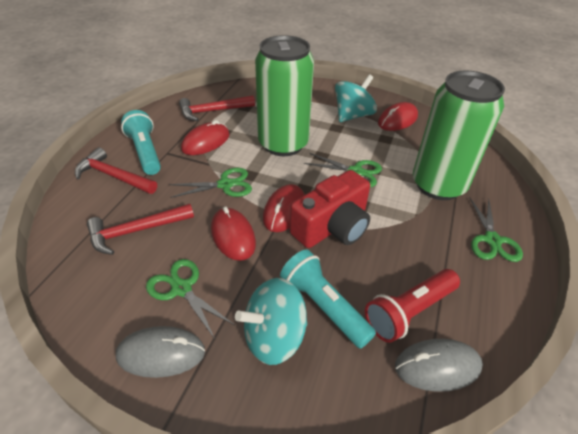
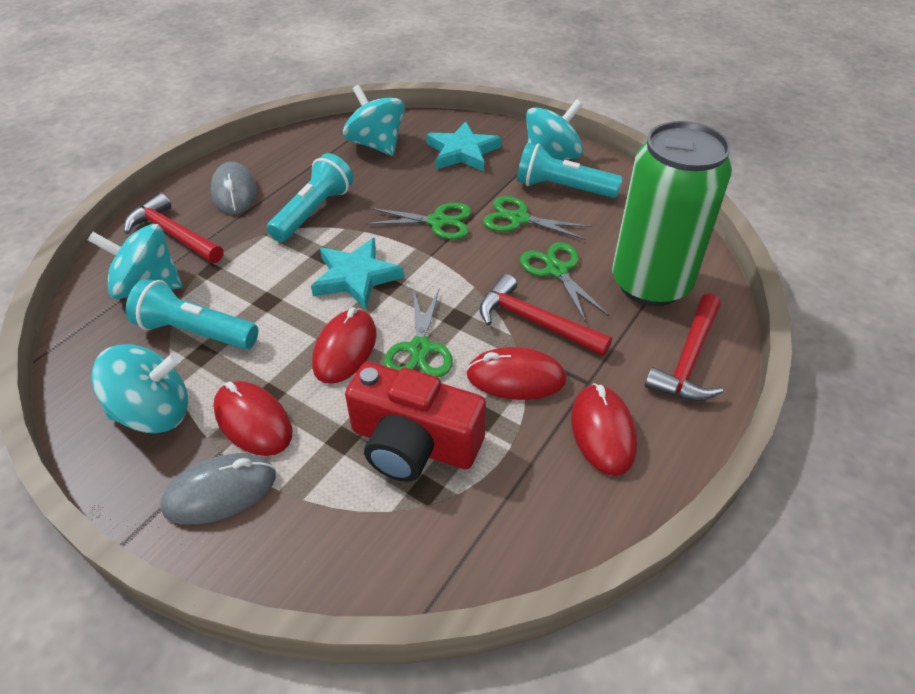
green can: 2 -> 1
red flashlight: 1 -> 0
turquoise flashlight: 2 -> 3
turquoise spinning top: 2 -> 4
turquoise star: 0 -> 2

